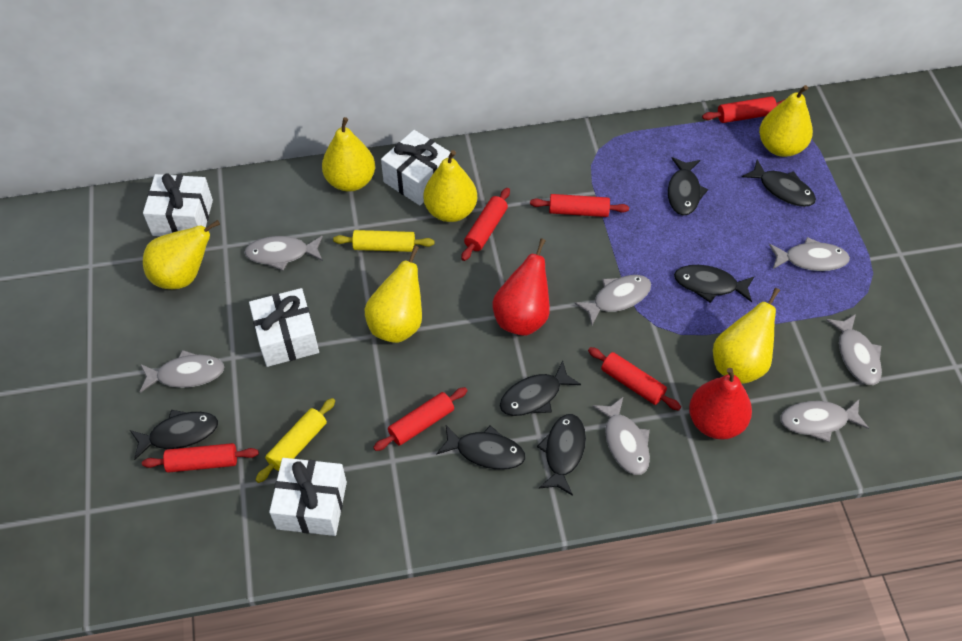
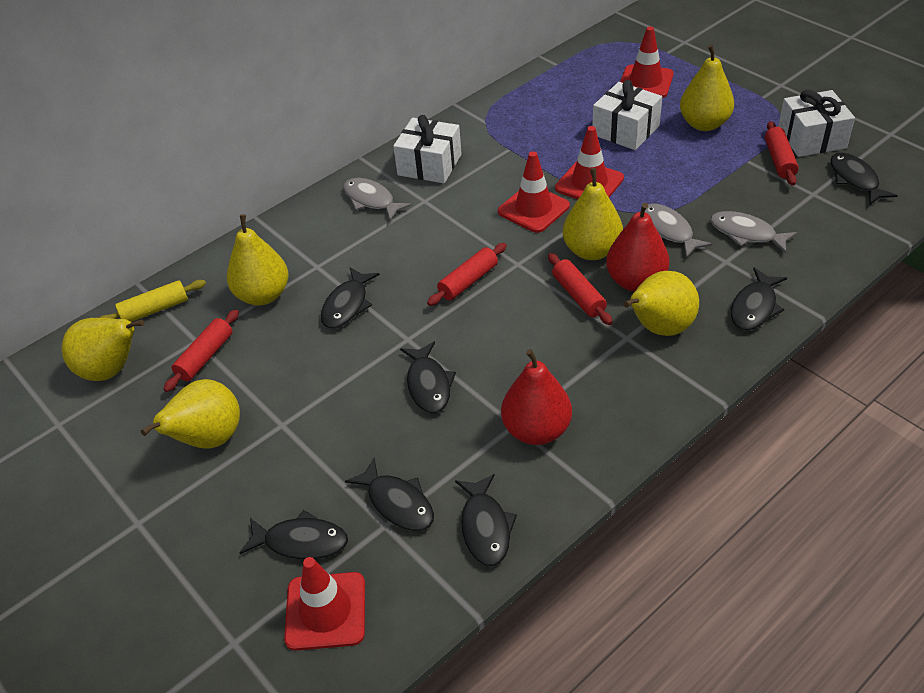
grey fish: 7 -> 3
red rolling pin: 6 -> 4
red traffic cone: 0 -> 4
white gift: 4 -> 3
yellow rolling pin: 2 -> 1

